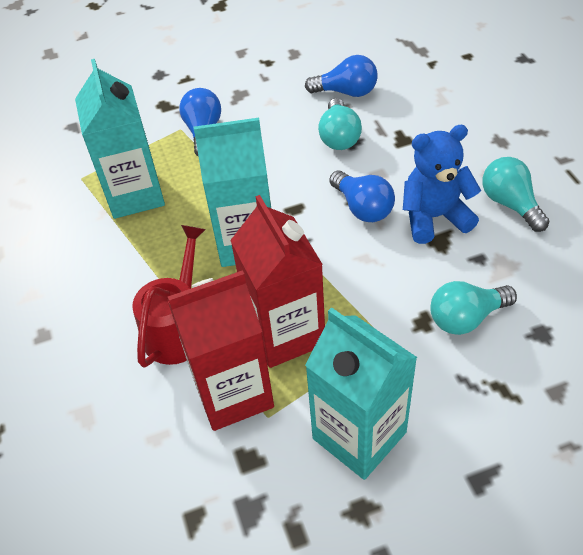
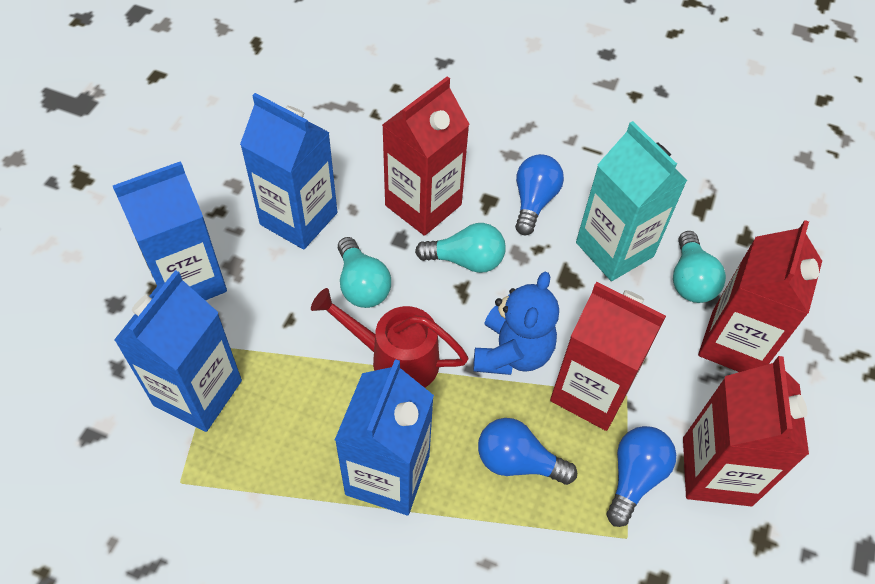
blue carton: 0 -> 4
red carton: 2 -> 4
turquoise carton: 3 -> 1

